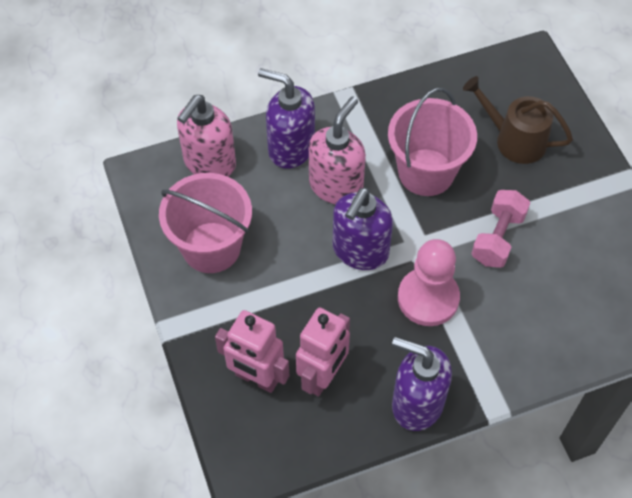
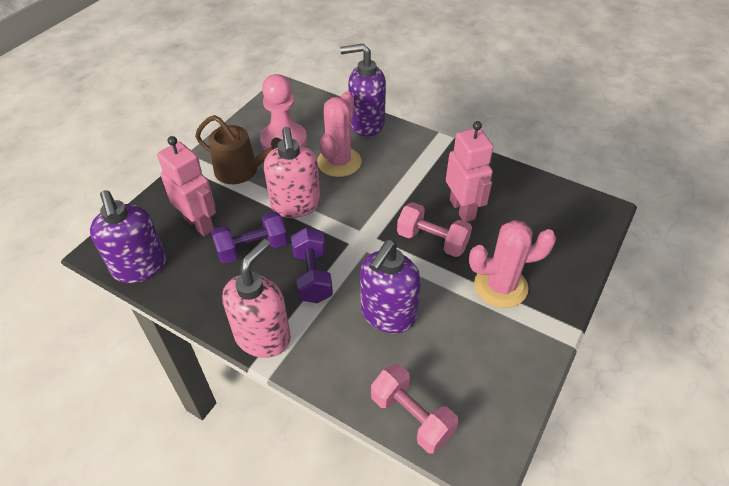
pink bucket: 2 -> 0
pink cactus: 0 -> 2
pink dumbbell: 1 -> 2
purple dumbbell: 0 -> 2

